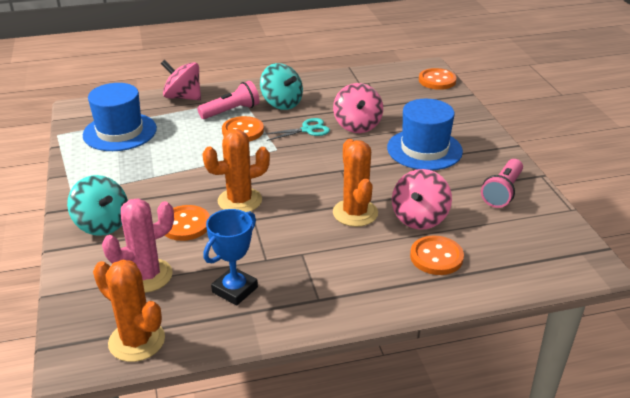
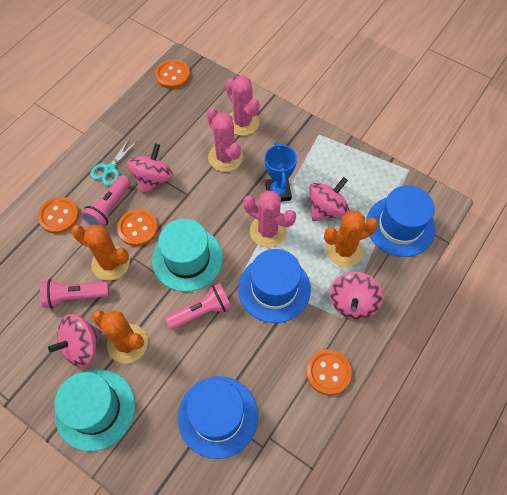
blue hat: 2 -> 3
pink cactus: 1 -> 3
pink flashlight: 2 -> 3
pink spinning top: 3 -> 4
turquoise hat: 0 -> 2
turquoise spinning top: 2 -> 0

